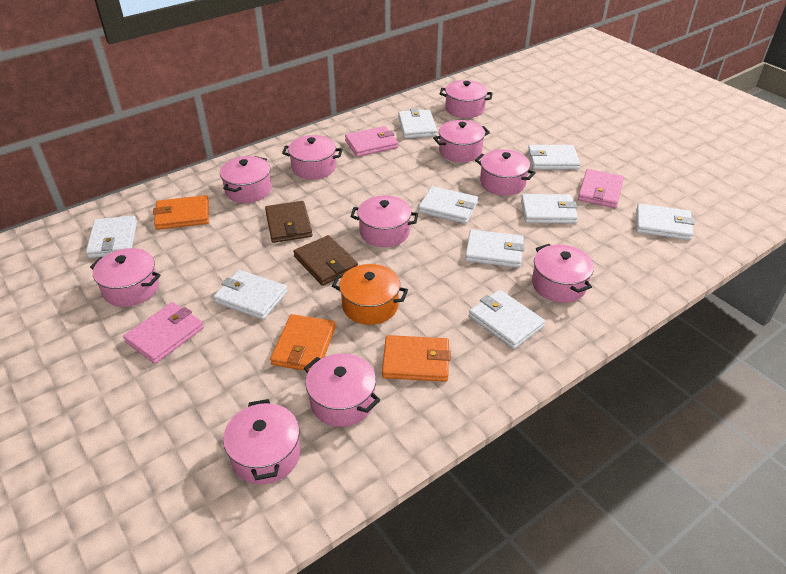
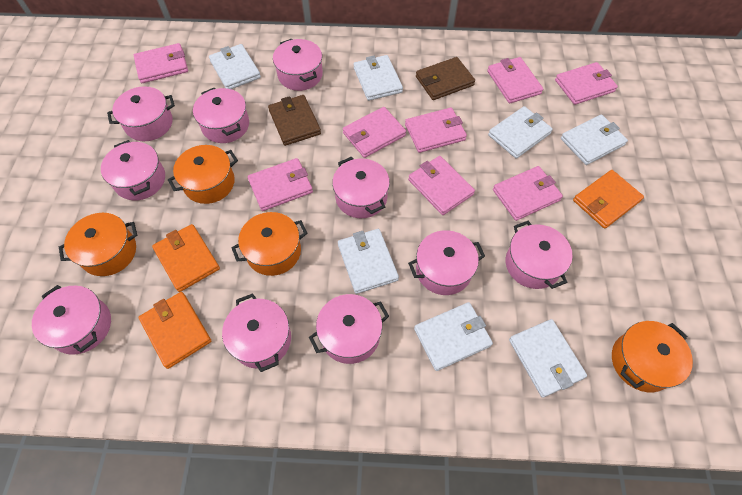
orange pot: 1 -> 4
pink wallet: 3 -> 8
white wallet: 9 -> 7

